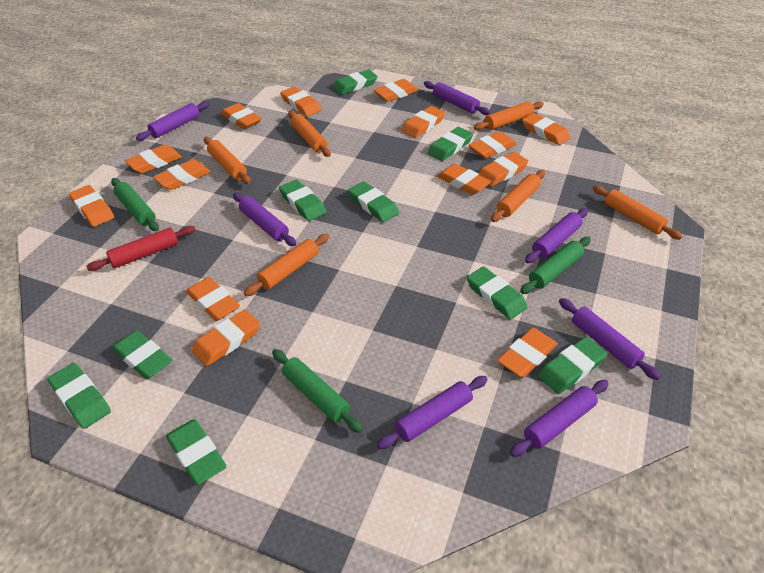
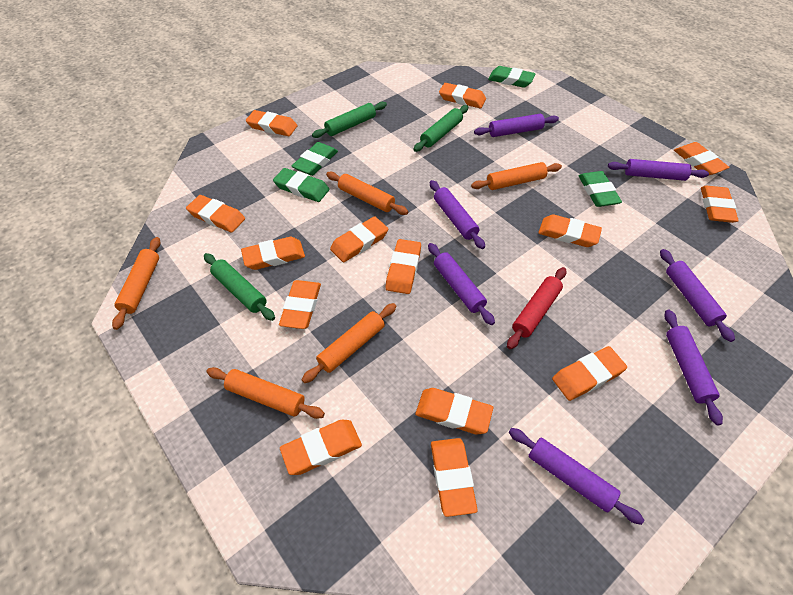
green eraser: 9 -> 4
orange rolling pin: 6 -> 5

